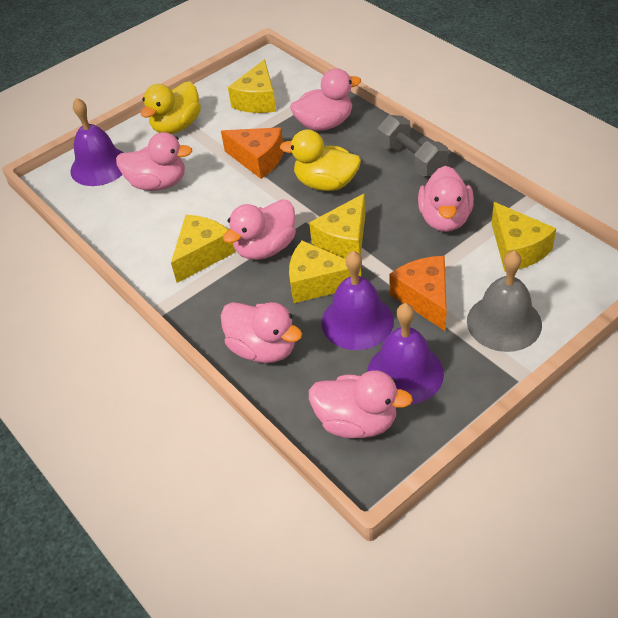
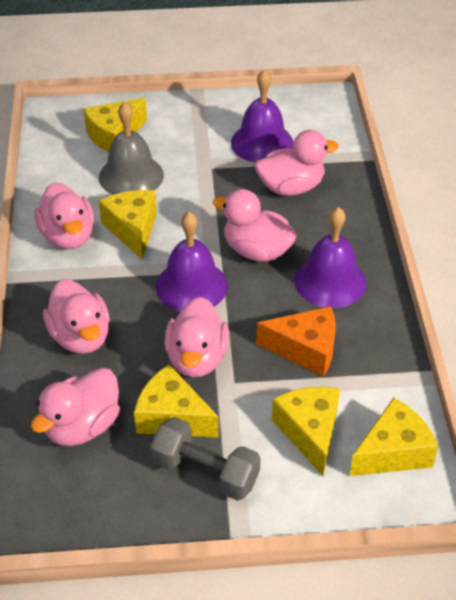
orange cheese: 2 -> 1
yellow duck: 2 -> 0

